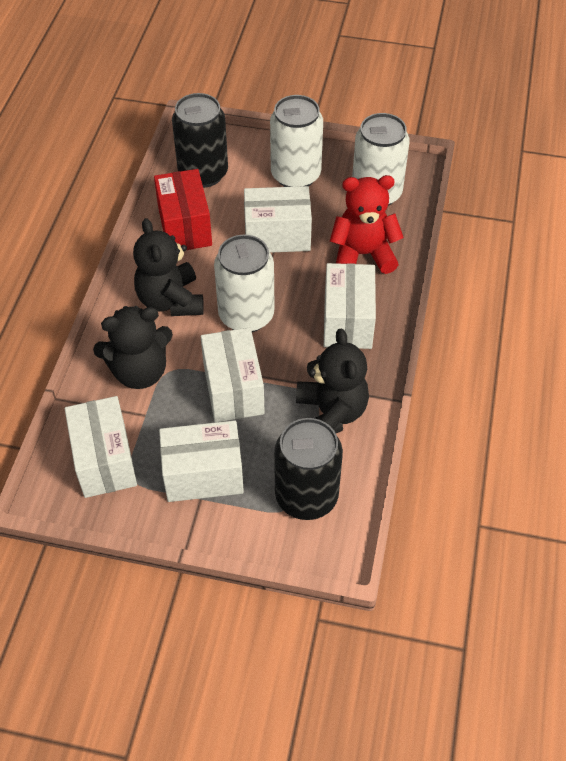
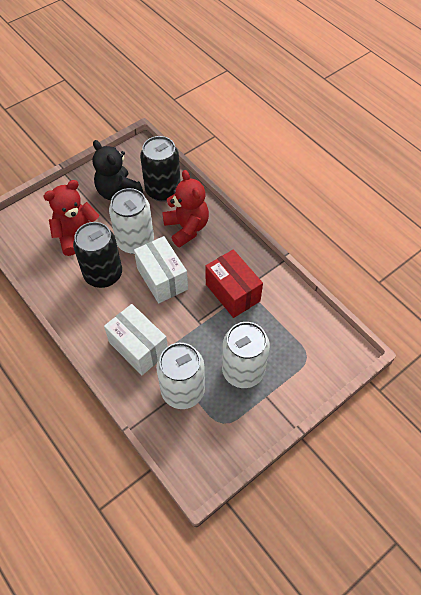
black teddy bear: 3 -> 1
red teddy bear: 1 -> 2
white box: 5 -> 2

